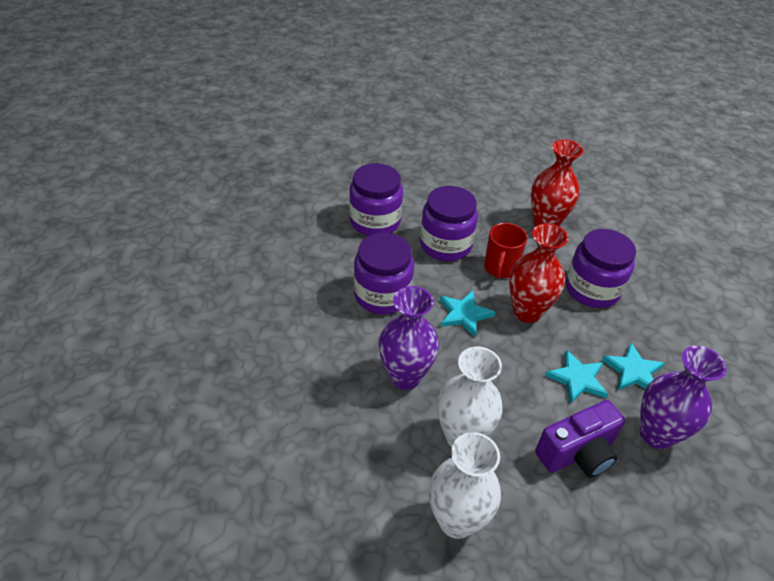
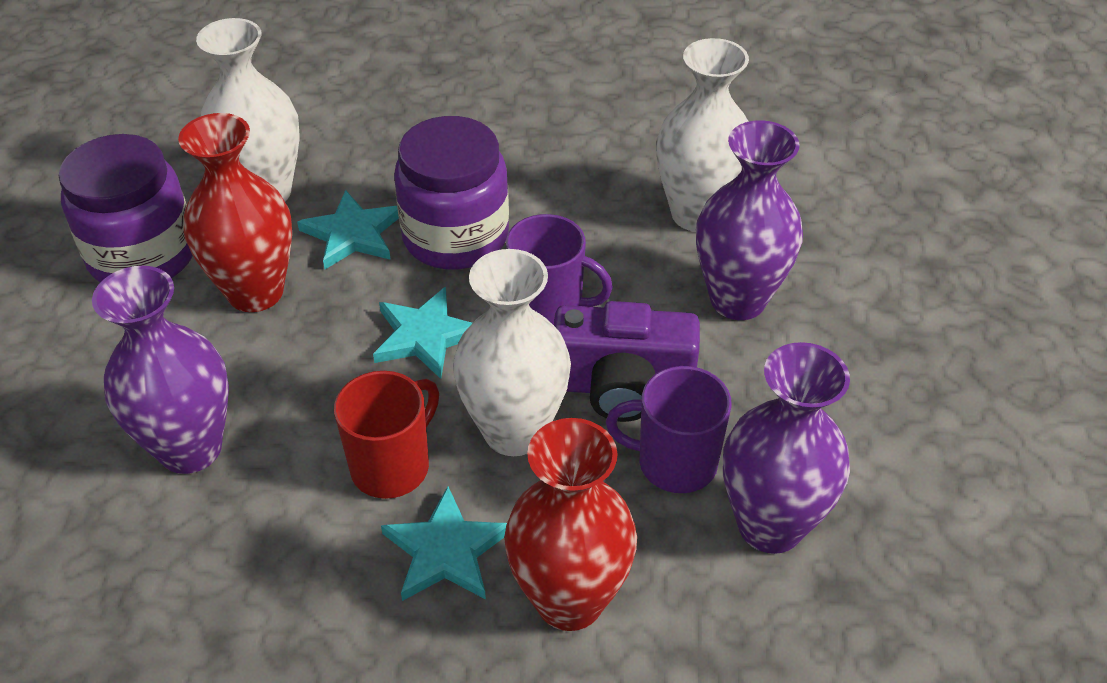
purple jar: 4 -> 2
purple mug: 0 -> 2
purple vase: 2 -> 3
white vase: 2 -> 3

